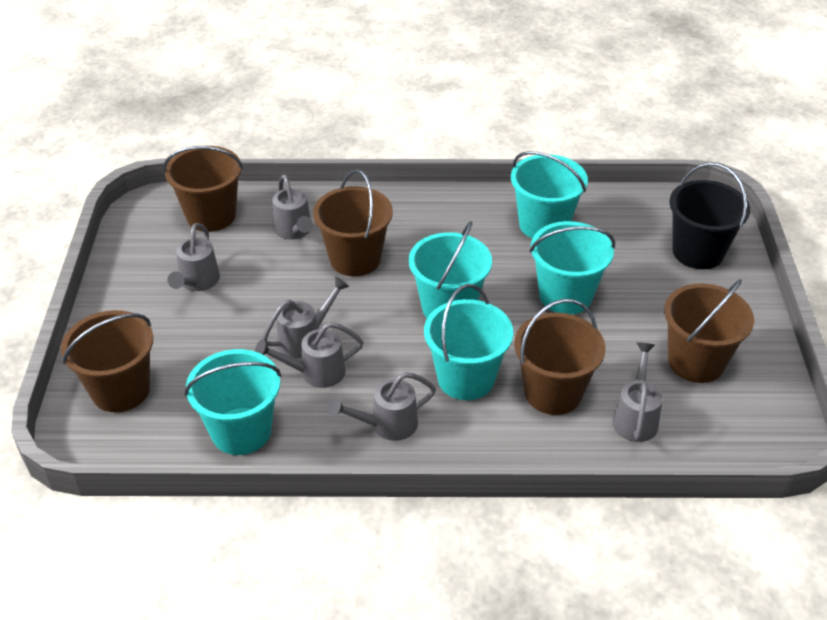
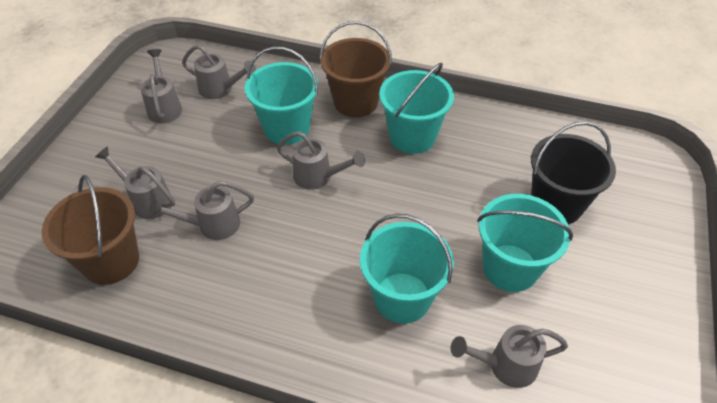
brown bucket: 5 -> 2
turquoise bucket: 5 -> 4

